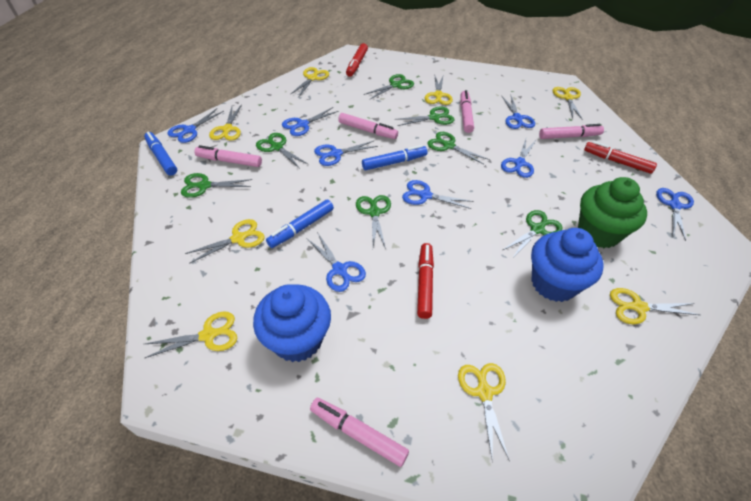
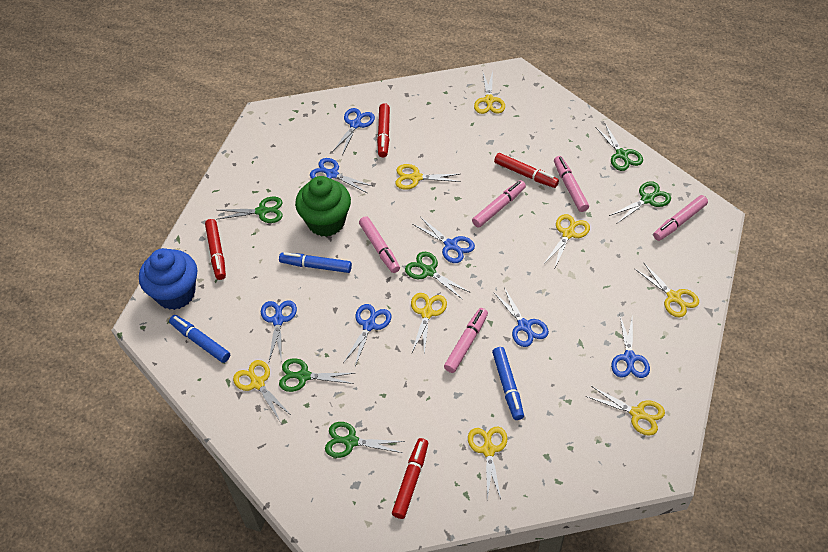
blue cupcake: 2 -> 1
blue scissors: 8 -> 7
green scissors: 7 -> 6
red marker: 3 -> 4

